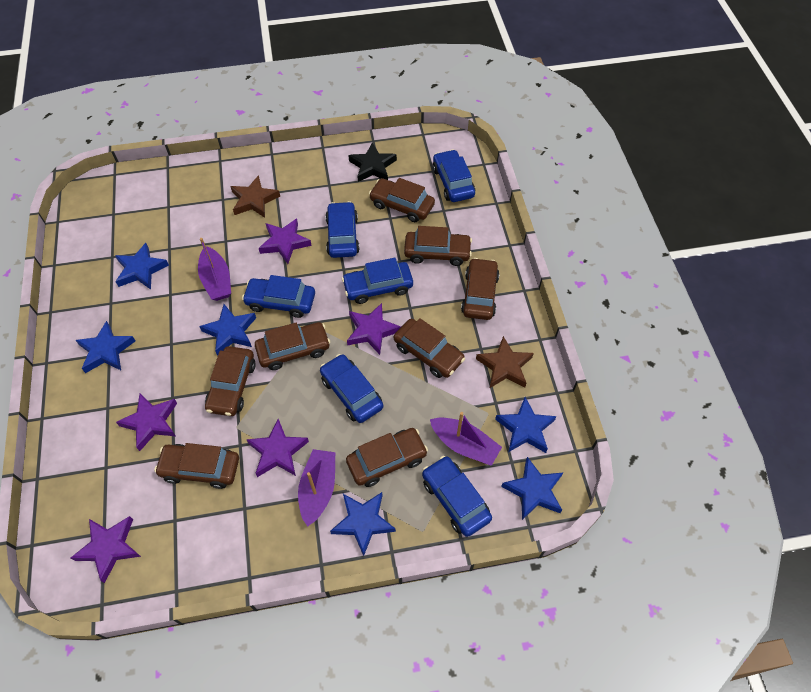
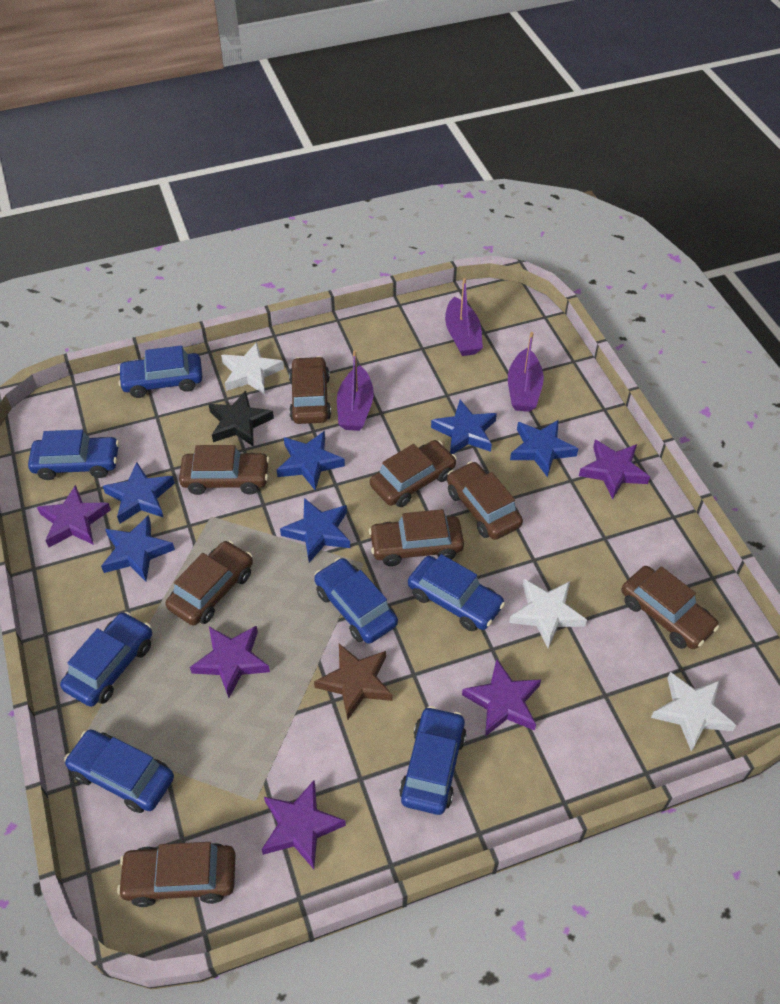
blue car: 6 -> 7
brown star: 2 -> 1
white star: 0 -> 3

